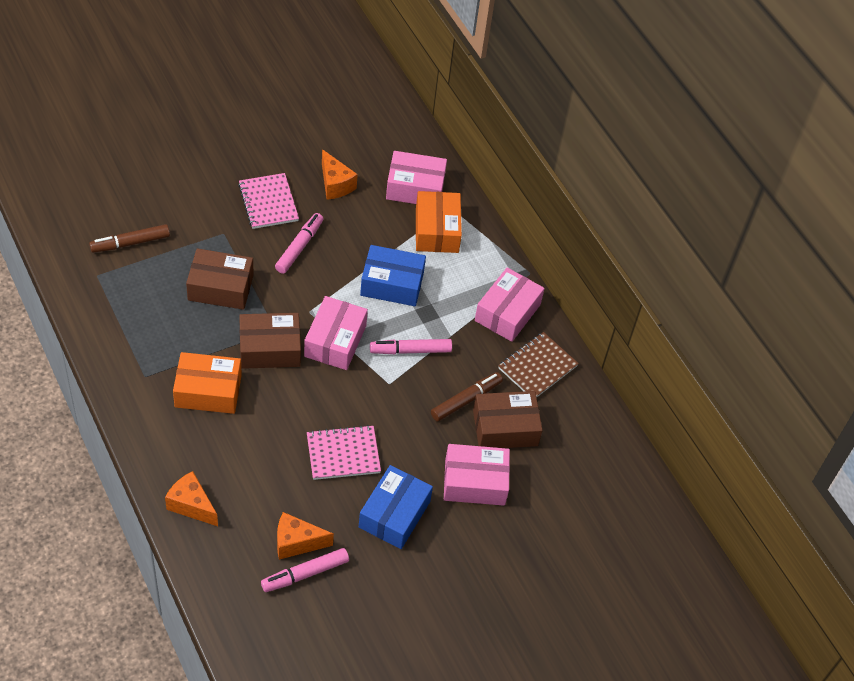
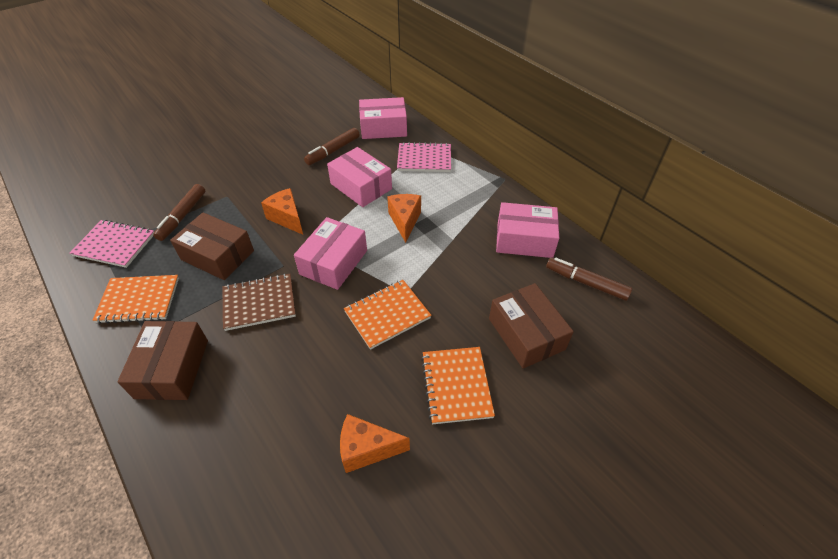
blue box: 2 -> 0
brown marker: 2 -> 3
orange box: 2 -> 0
orange notebook: 0 -> 3
pink marker: 3 -> 0

